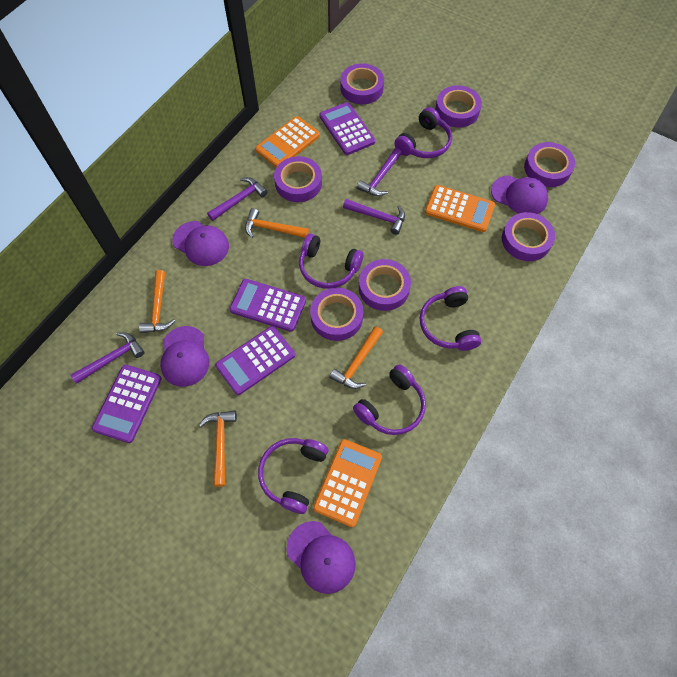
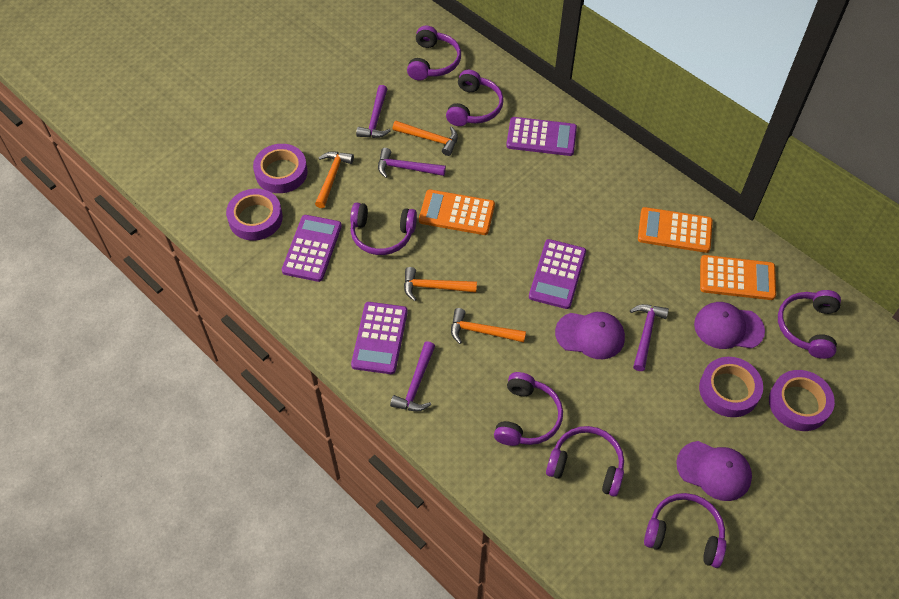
purple cap: 4 -> 3
purple headphones: 5 -> 7
purple tape: 7 -> 4

